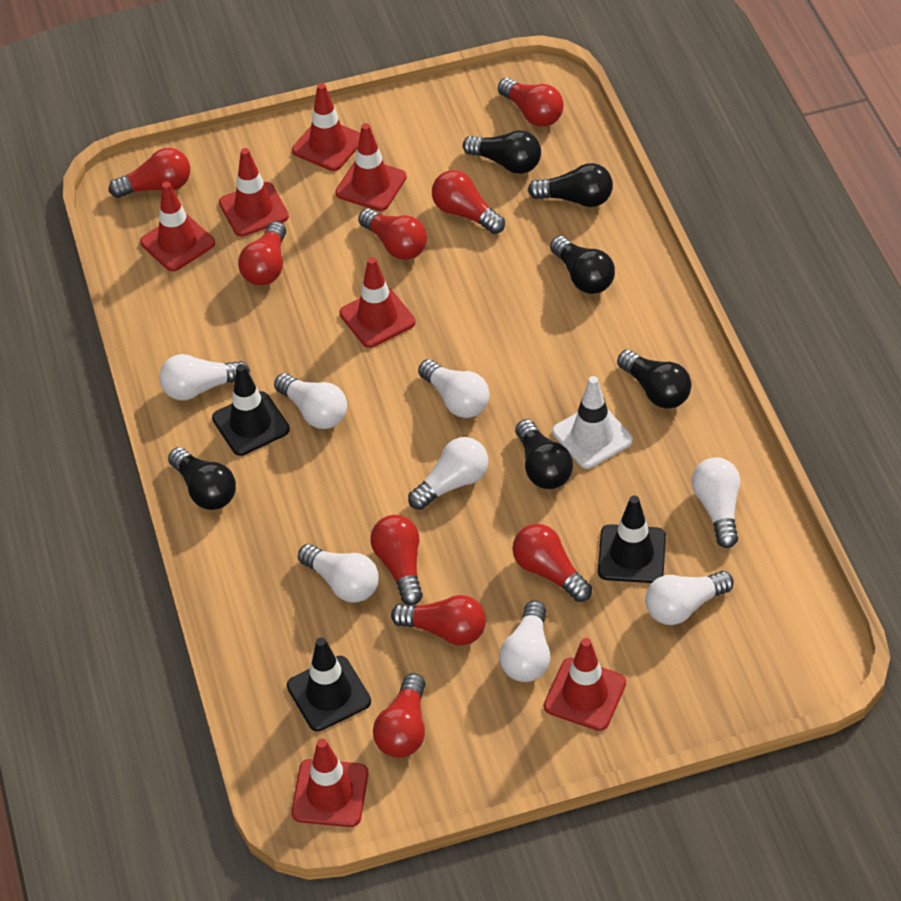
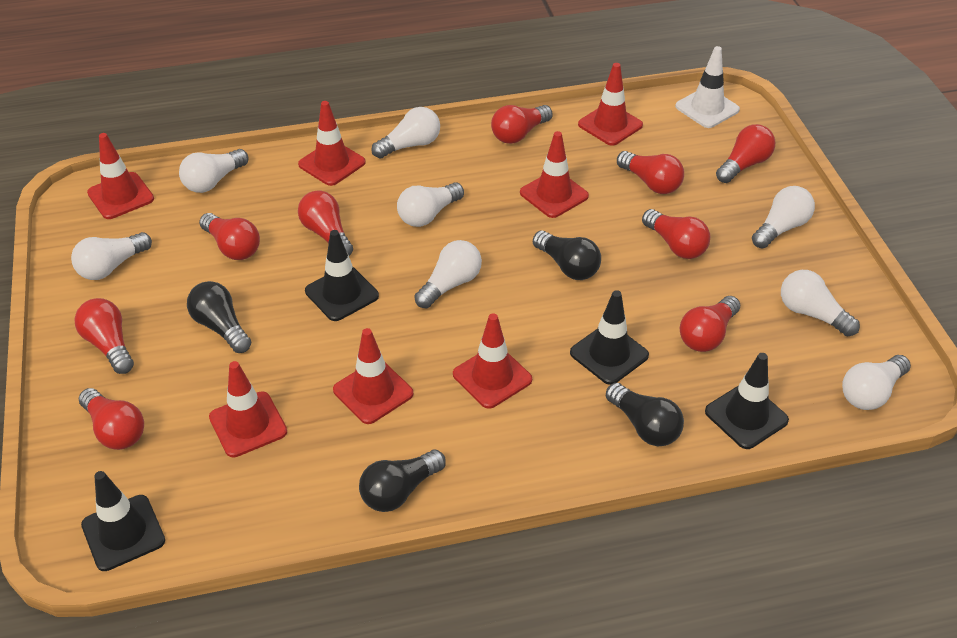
black light bulb: 6 -> 4
black traffic cone: 3 -> 4

